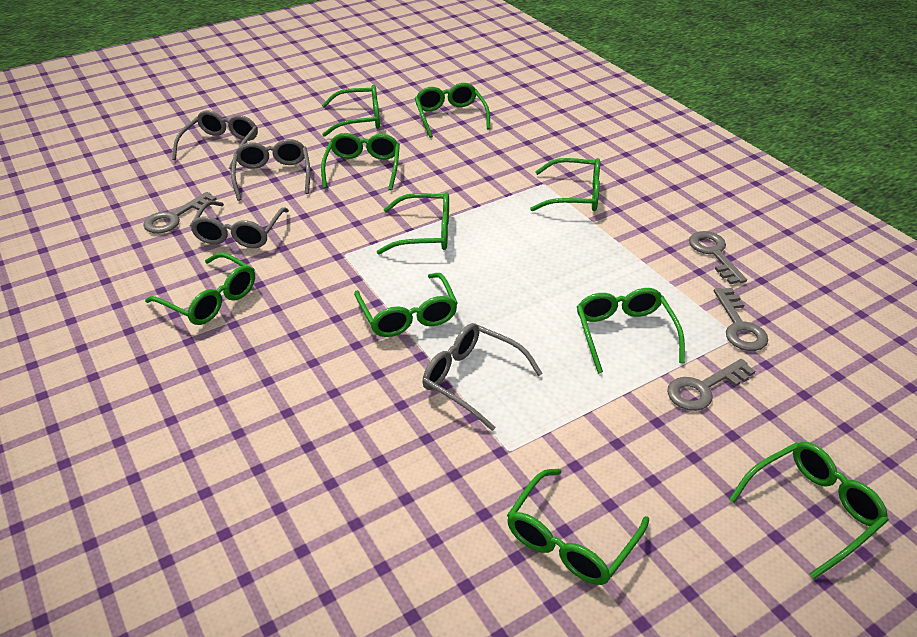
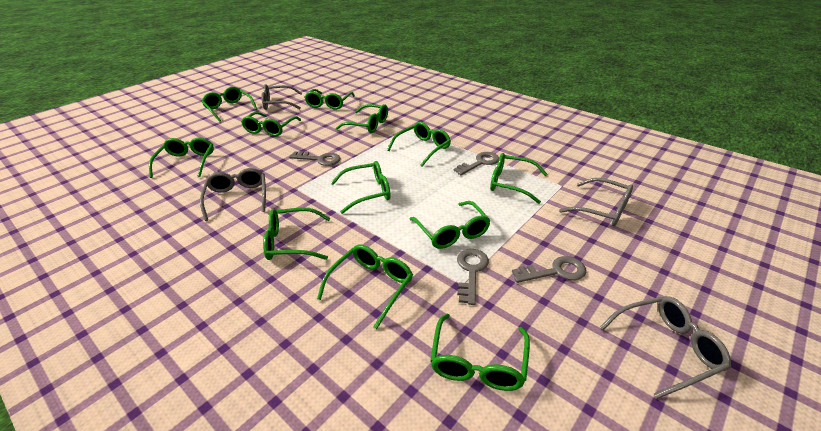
green glasses: 10 -> 12

